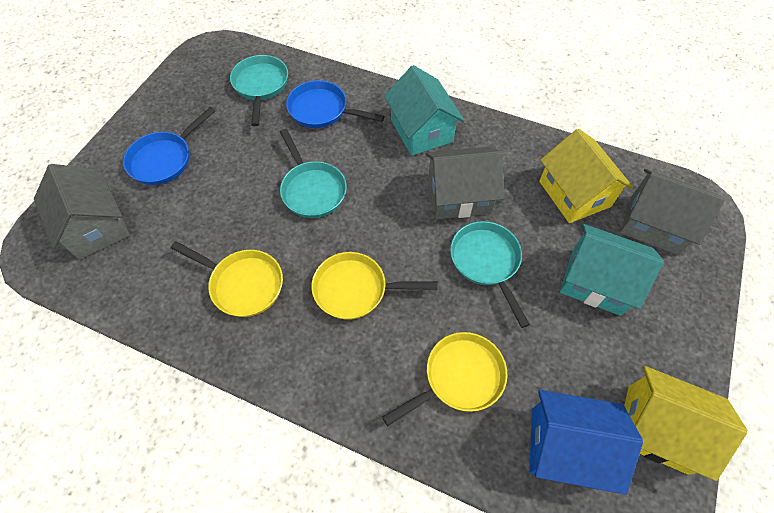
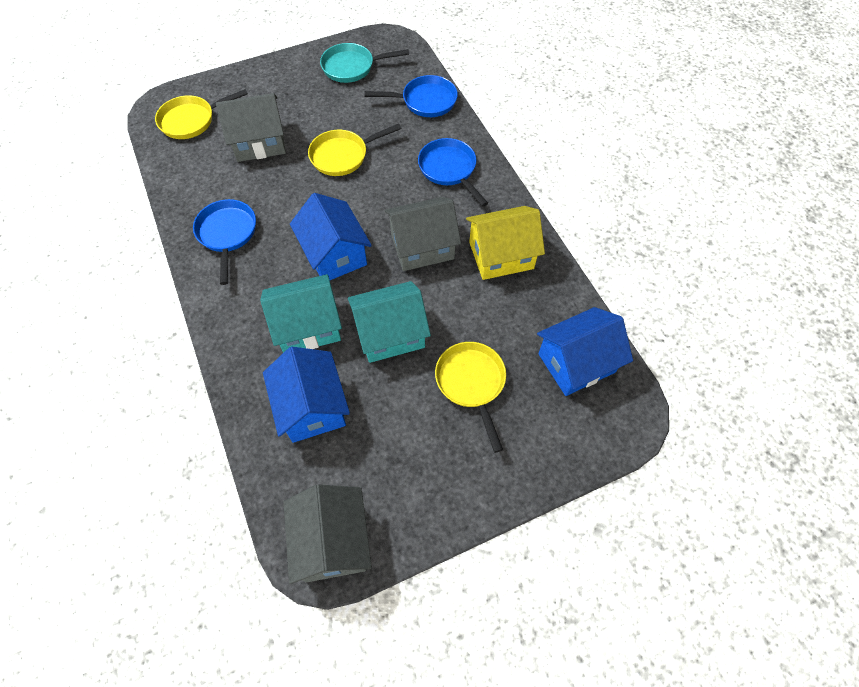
blue house: 1 -> 3
blue pan: 2 -> 3
turquoise pan: 3 -> 1
yellow house: 2 -> 1

